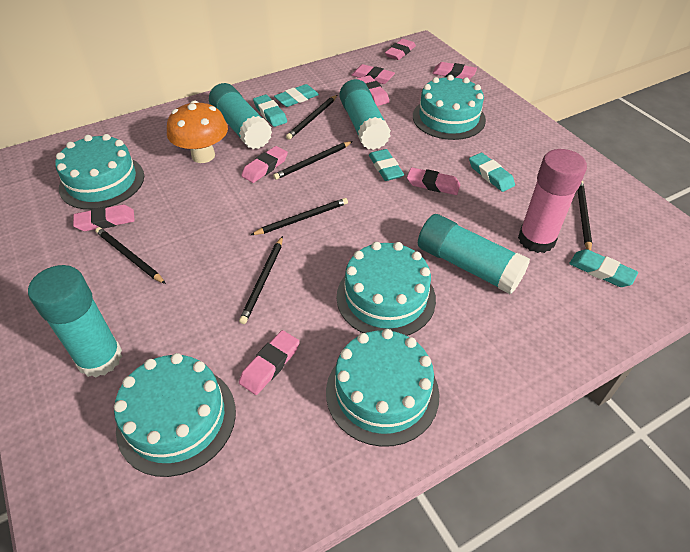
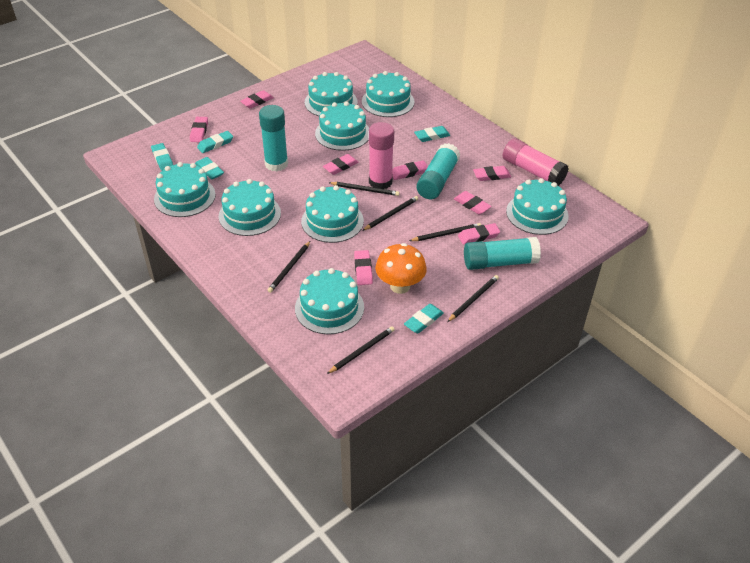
pink glue stick: 1 -> 2
turquoise cake: 5 -> 8
turquoise glue stick: 4 -> 3

